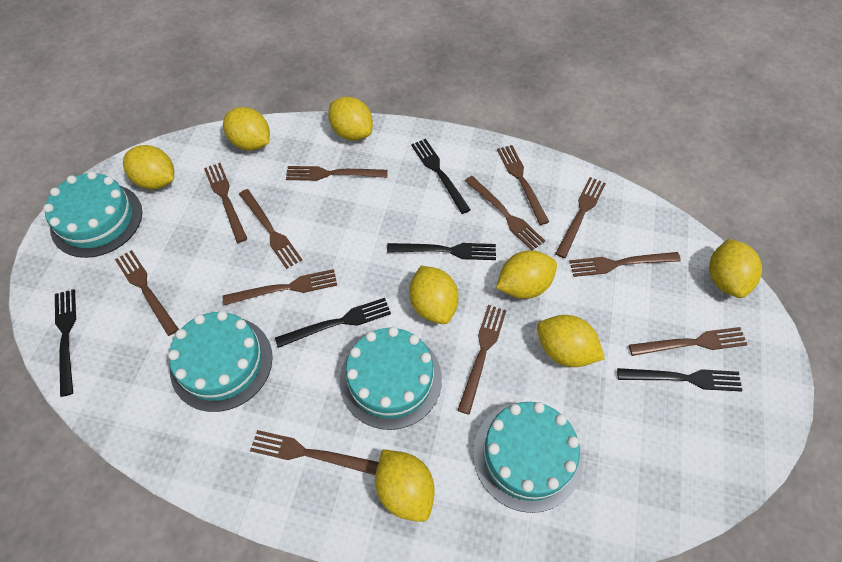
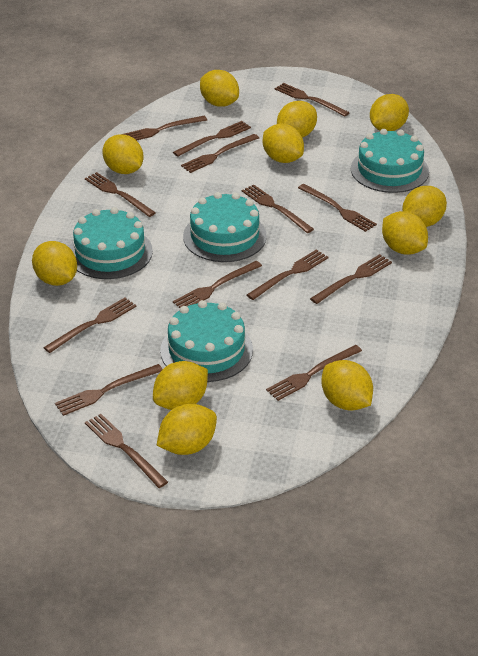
black fork: 5 -> 0
brown fork: 12 -> 14
yellow lemon: 8 -> 11

